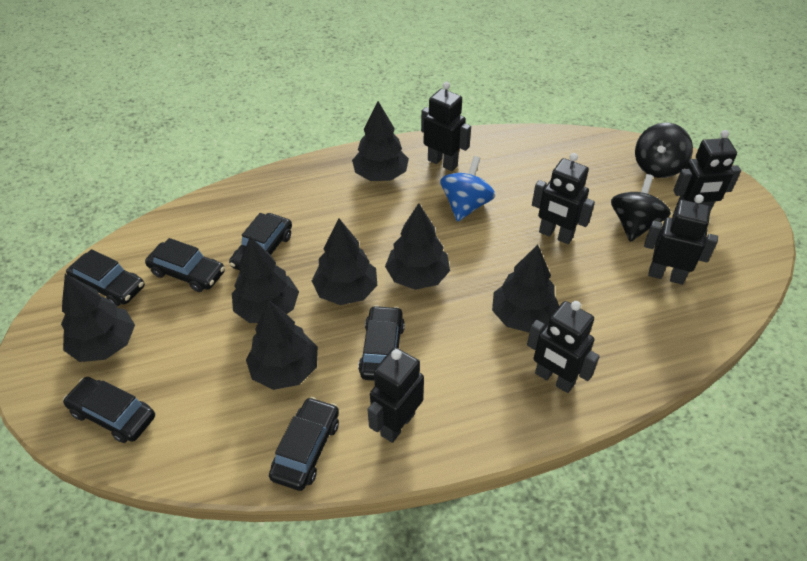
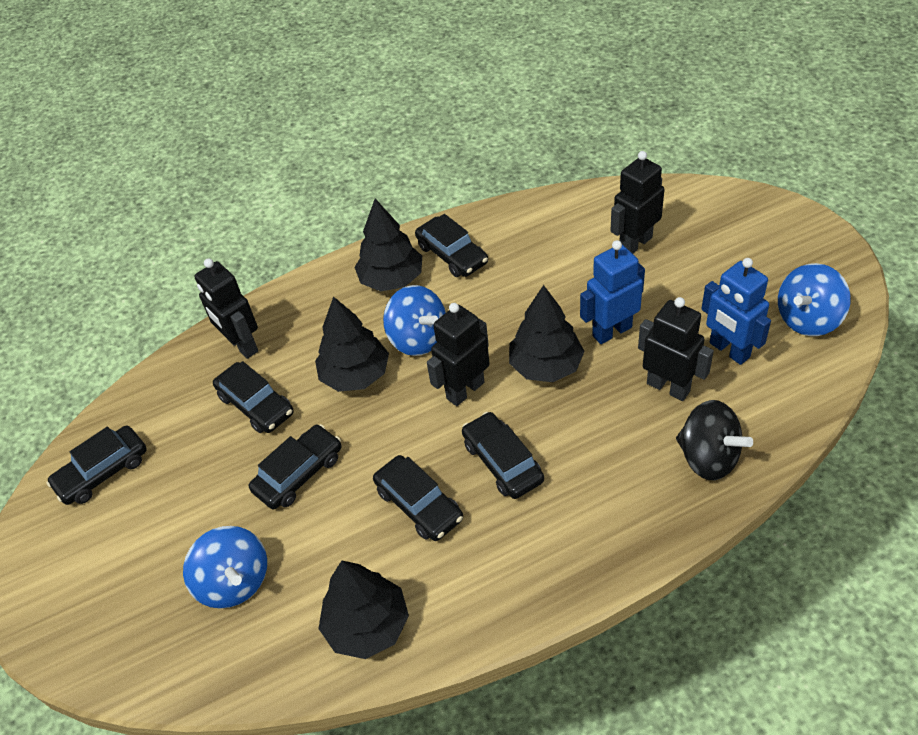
black robot: 6 -> 4
black spinning top: 2 -> 1
black tree: 7 -> 4
blue robot: 0 -> 2
blue spinning top: 1 -> 3

